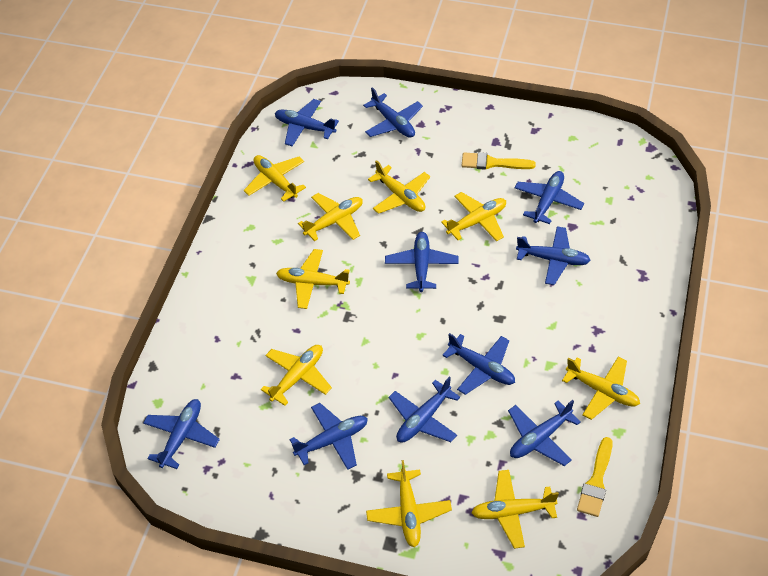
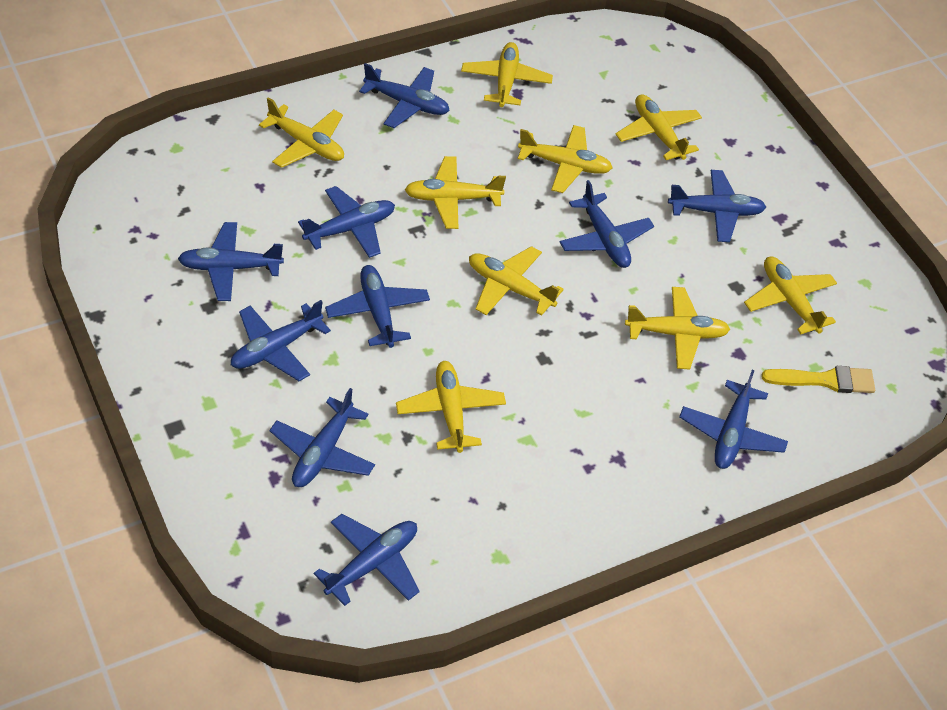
yellow brush: 2 -> 1

